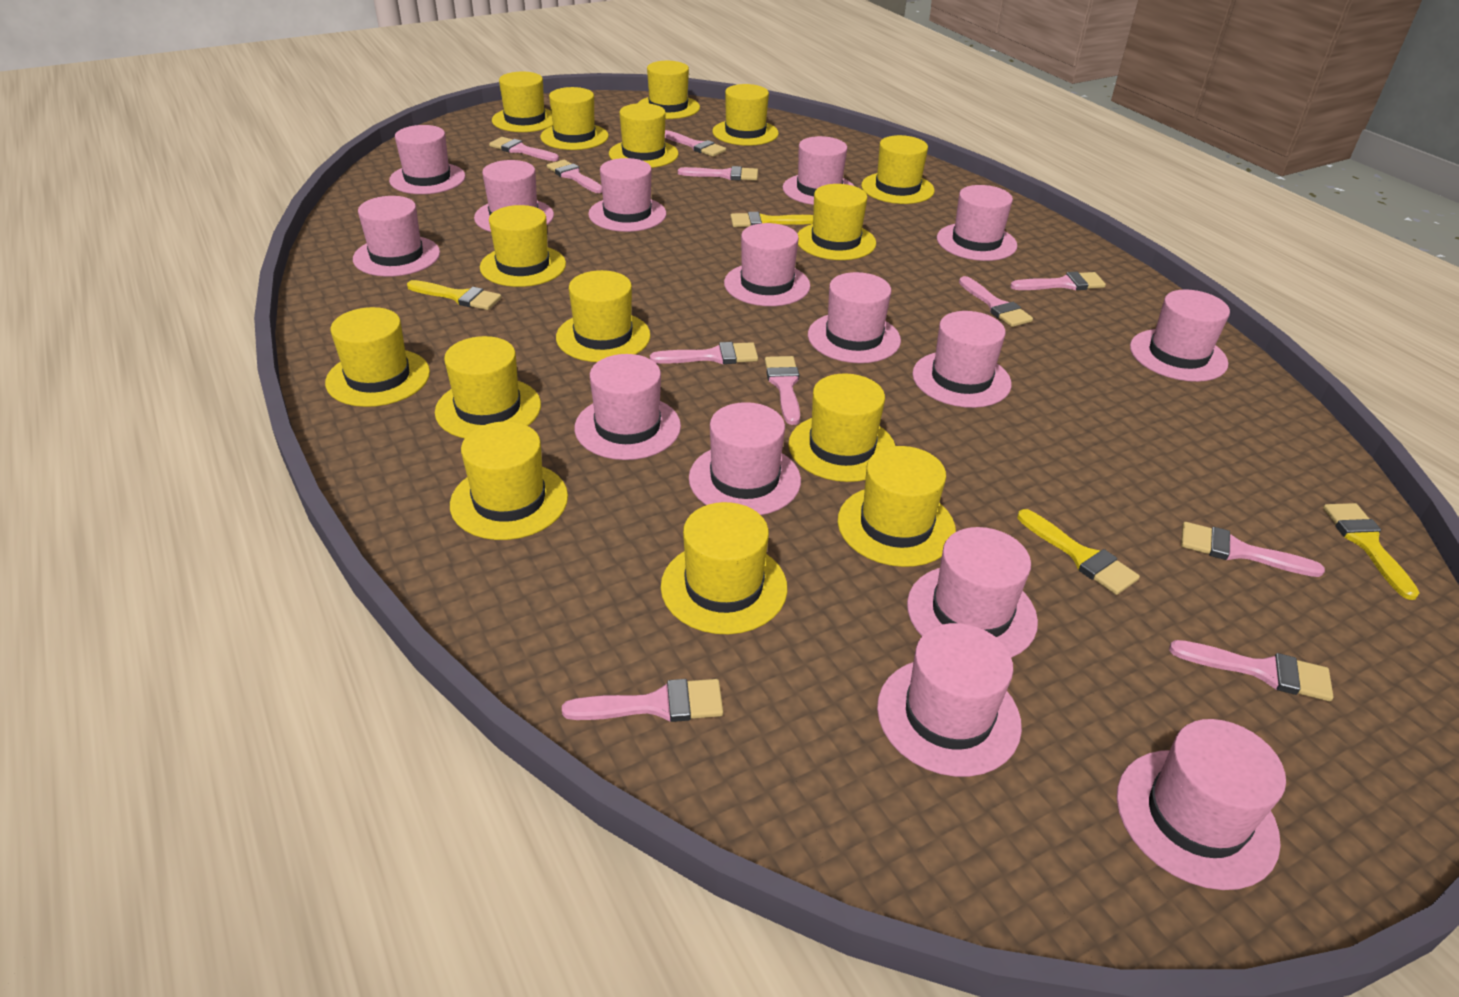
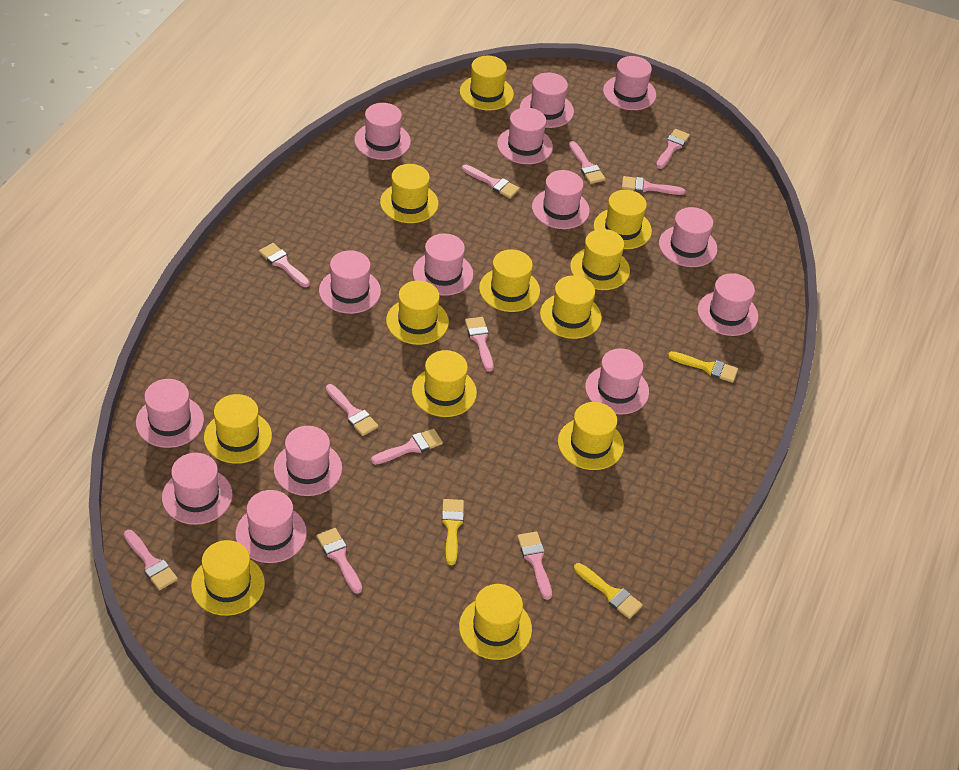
pink hat: 15 -> 14
yellow brush: 4 -> 3
yellow hat: 15 -> 12

